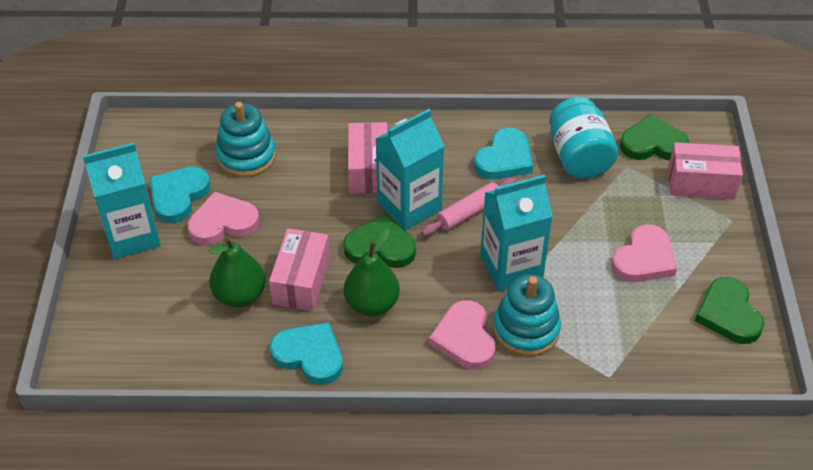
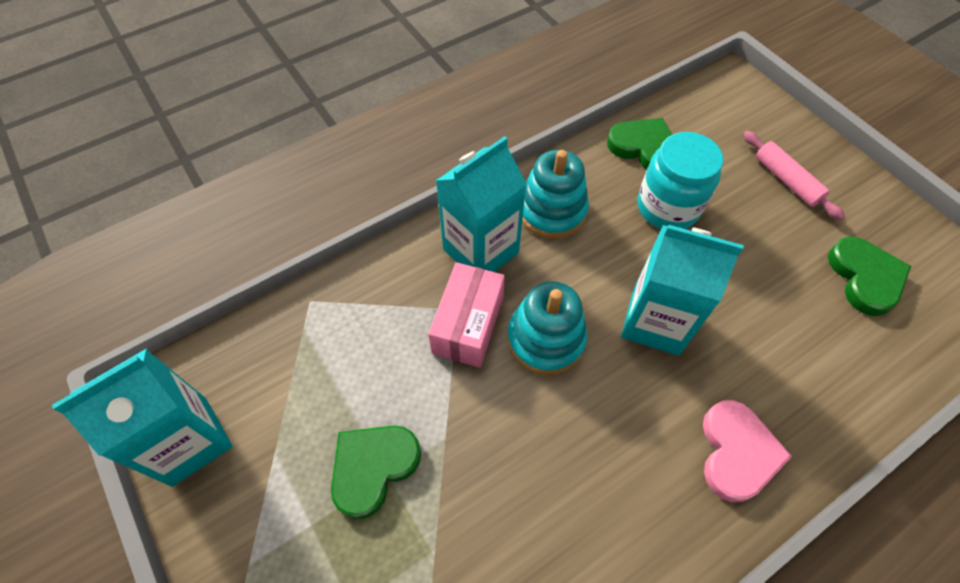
green pear: 2 -> 0
pink box: 3 -> 1
pink heart: 3 -> 1
turquoise heart: 3 -> 0

